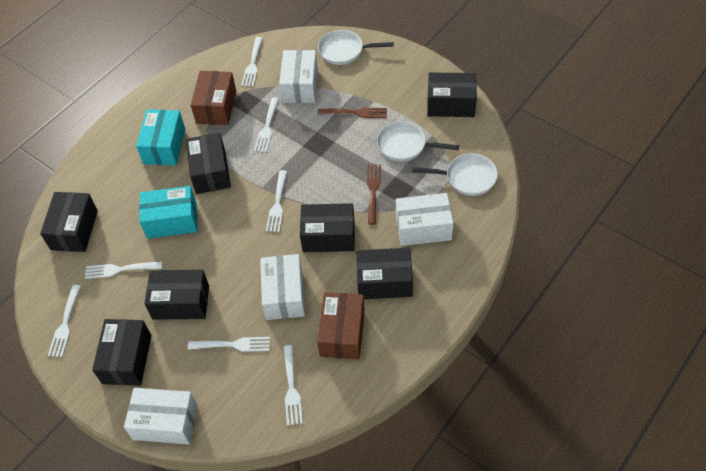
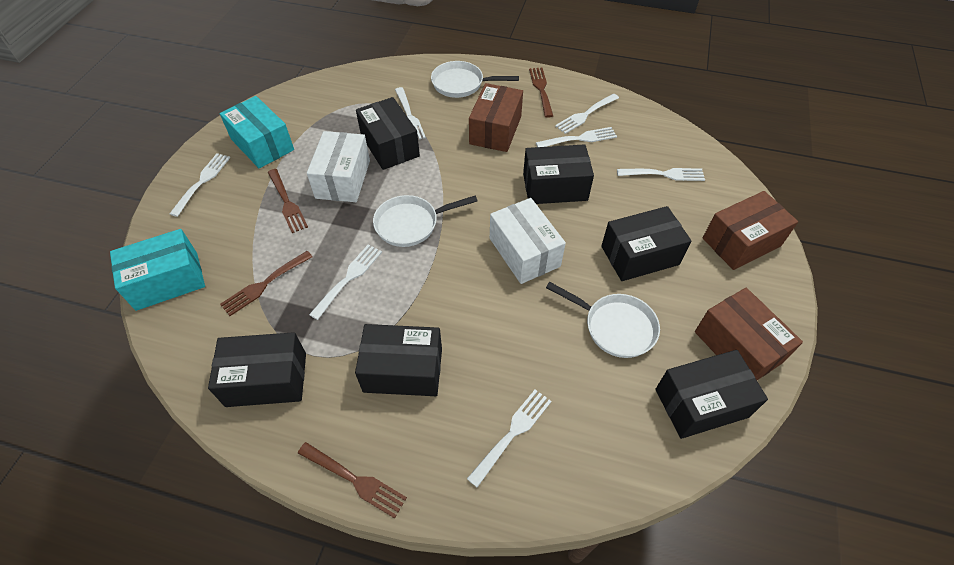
black box: 7 -> 6
brown box: 2 -> 3
brown fork: 2 -> 4
white box: 4 -> 2

